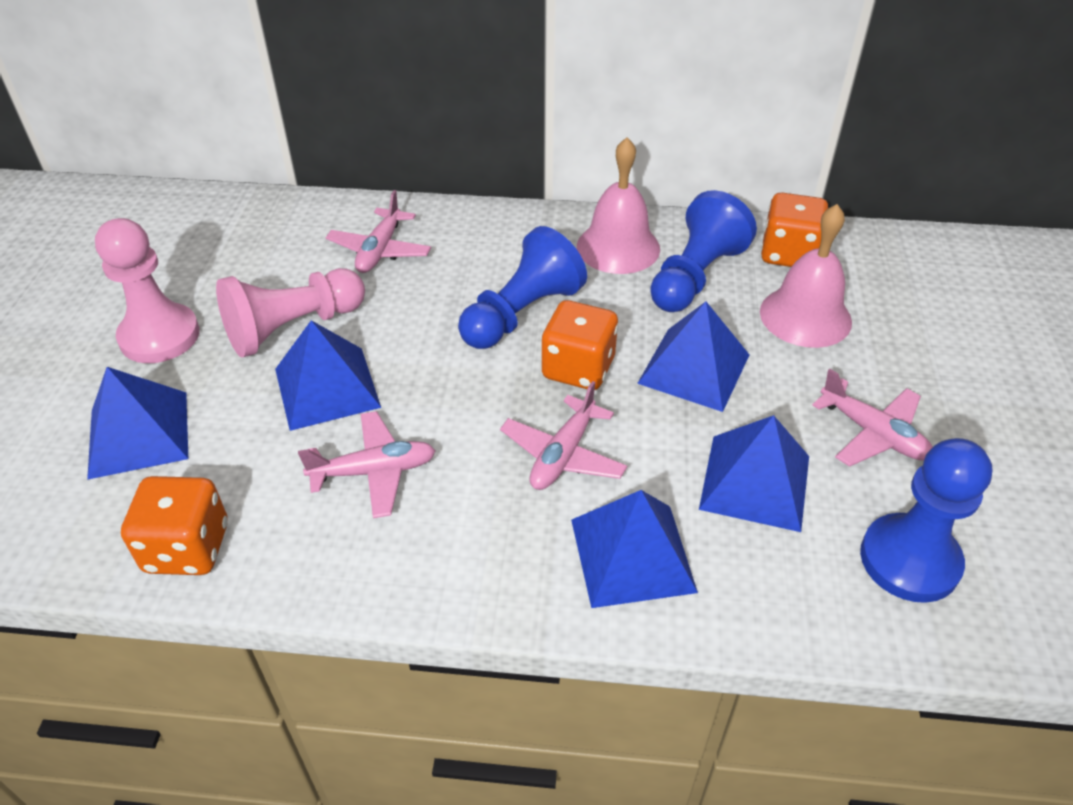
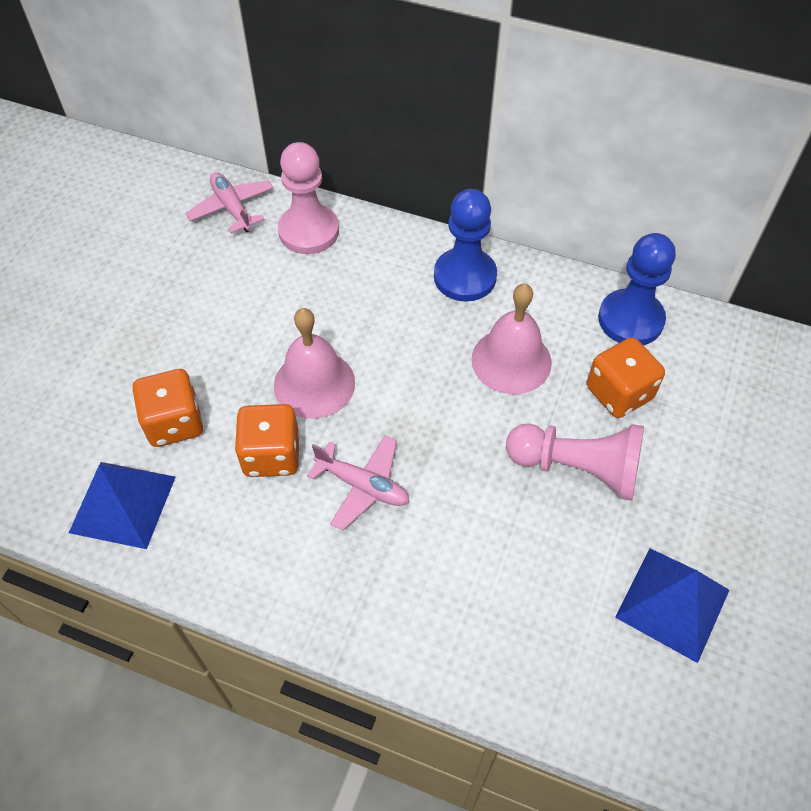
blue pawn: 3 -> 2
blue pyramid: 5 -> 2
pink plane: 4 -> 2

